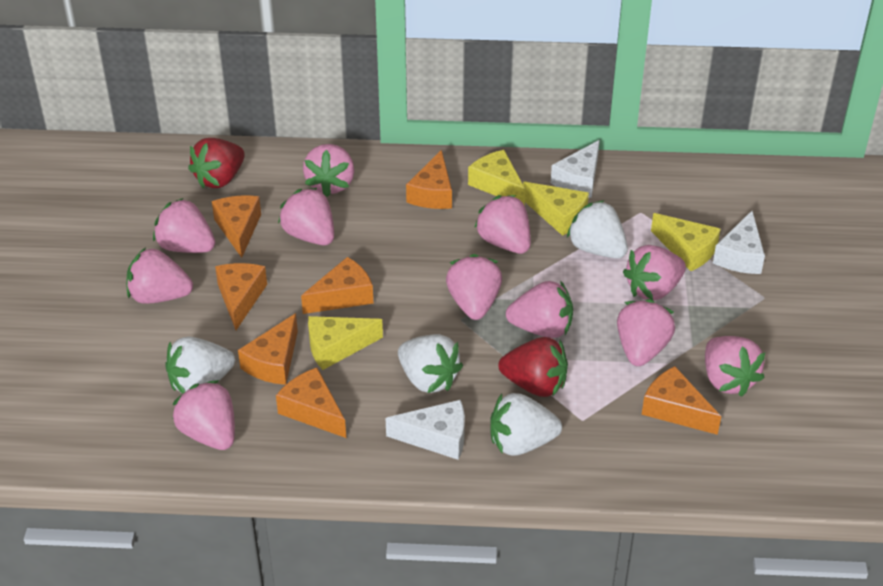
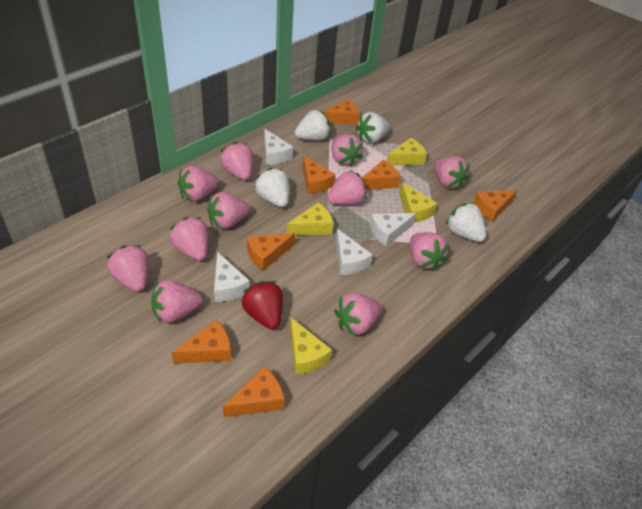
red strawberry: 2 -> 1
white cheese: 3 -> 4

